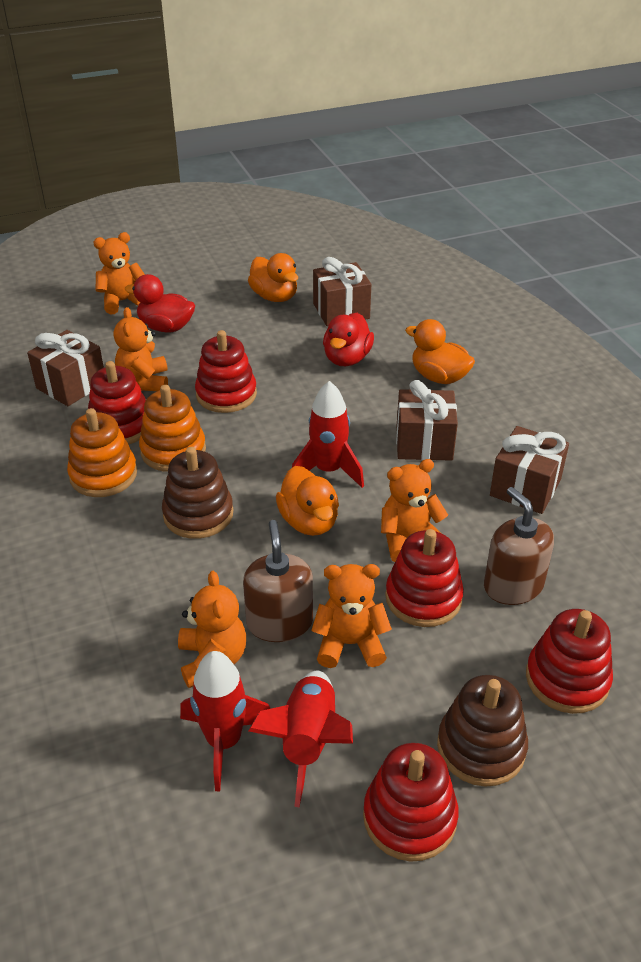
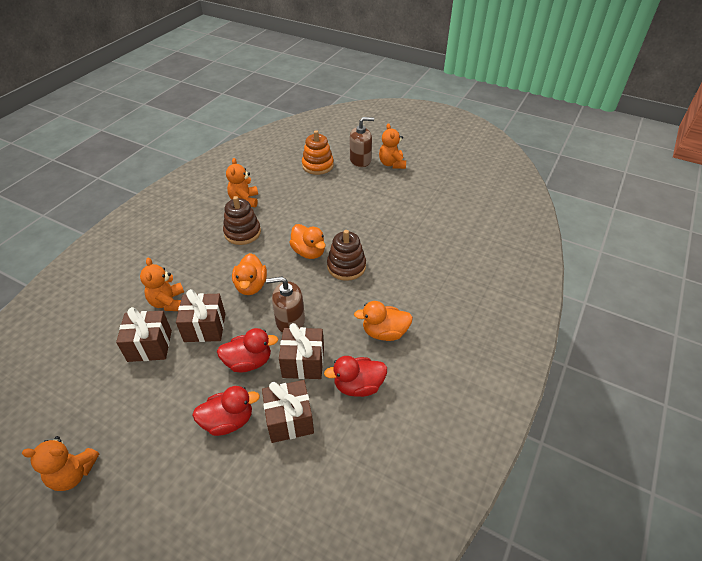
orange stacking toy: 2 -> 1
orange teddy bear: 5 -> 4
red duck: 2 -> 3
red rocket: 3 -> 0
red stacking toy: 5 -> 0

